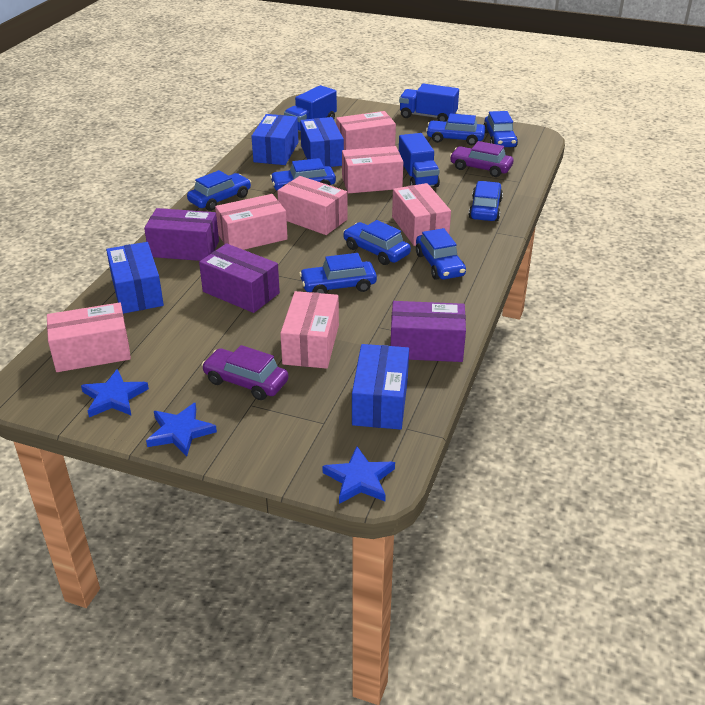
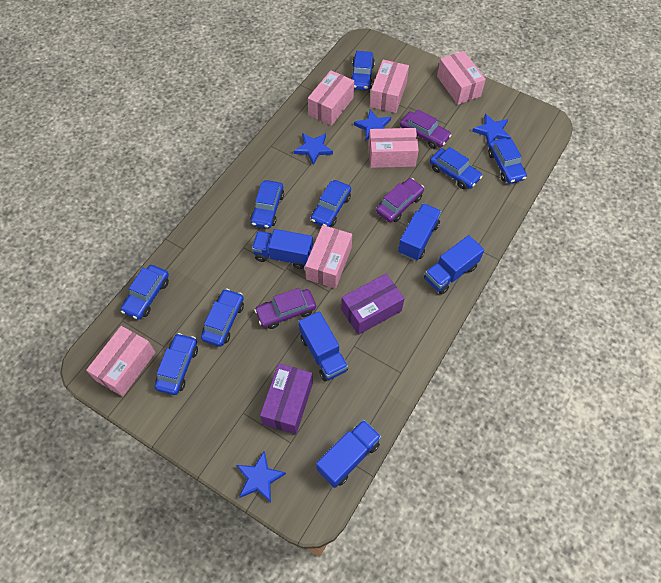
blue box: 4 -> 0
blue star: 3 -> 4
blue truck: 3 -> 5
pink box: 7 -> 6
purple box: 3 -> 2
purple car: 2 -> 3

